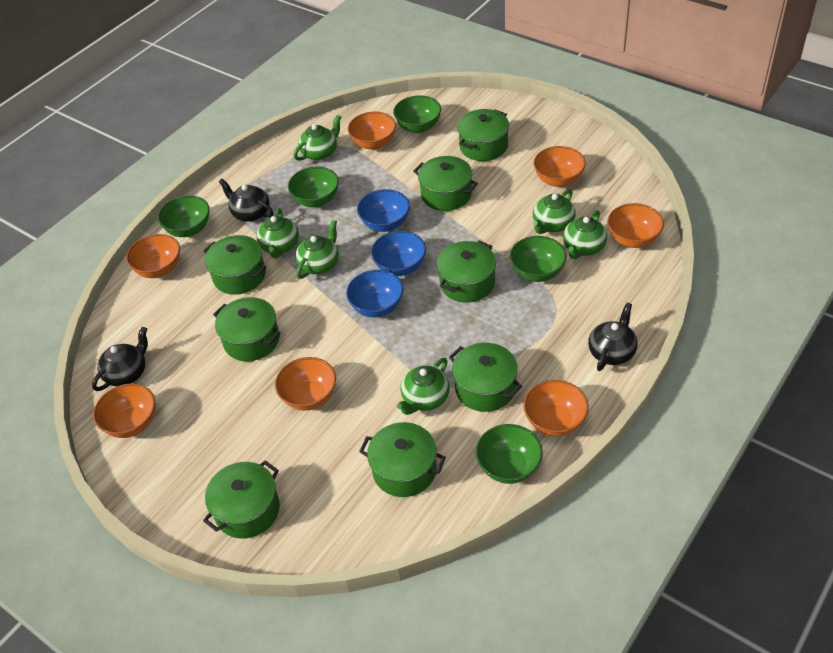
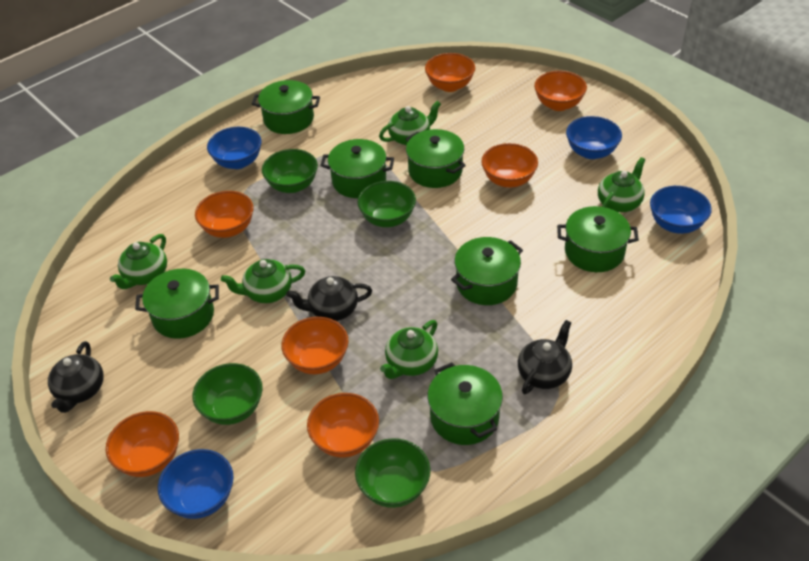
blue bowl: 3 -> 4
green bowl: 5 -> 4
green pot: 8 -> 7
green teapot: 6 -> 5

